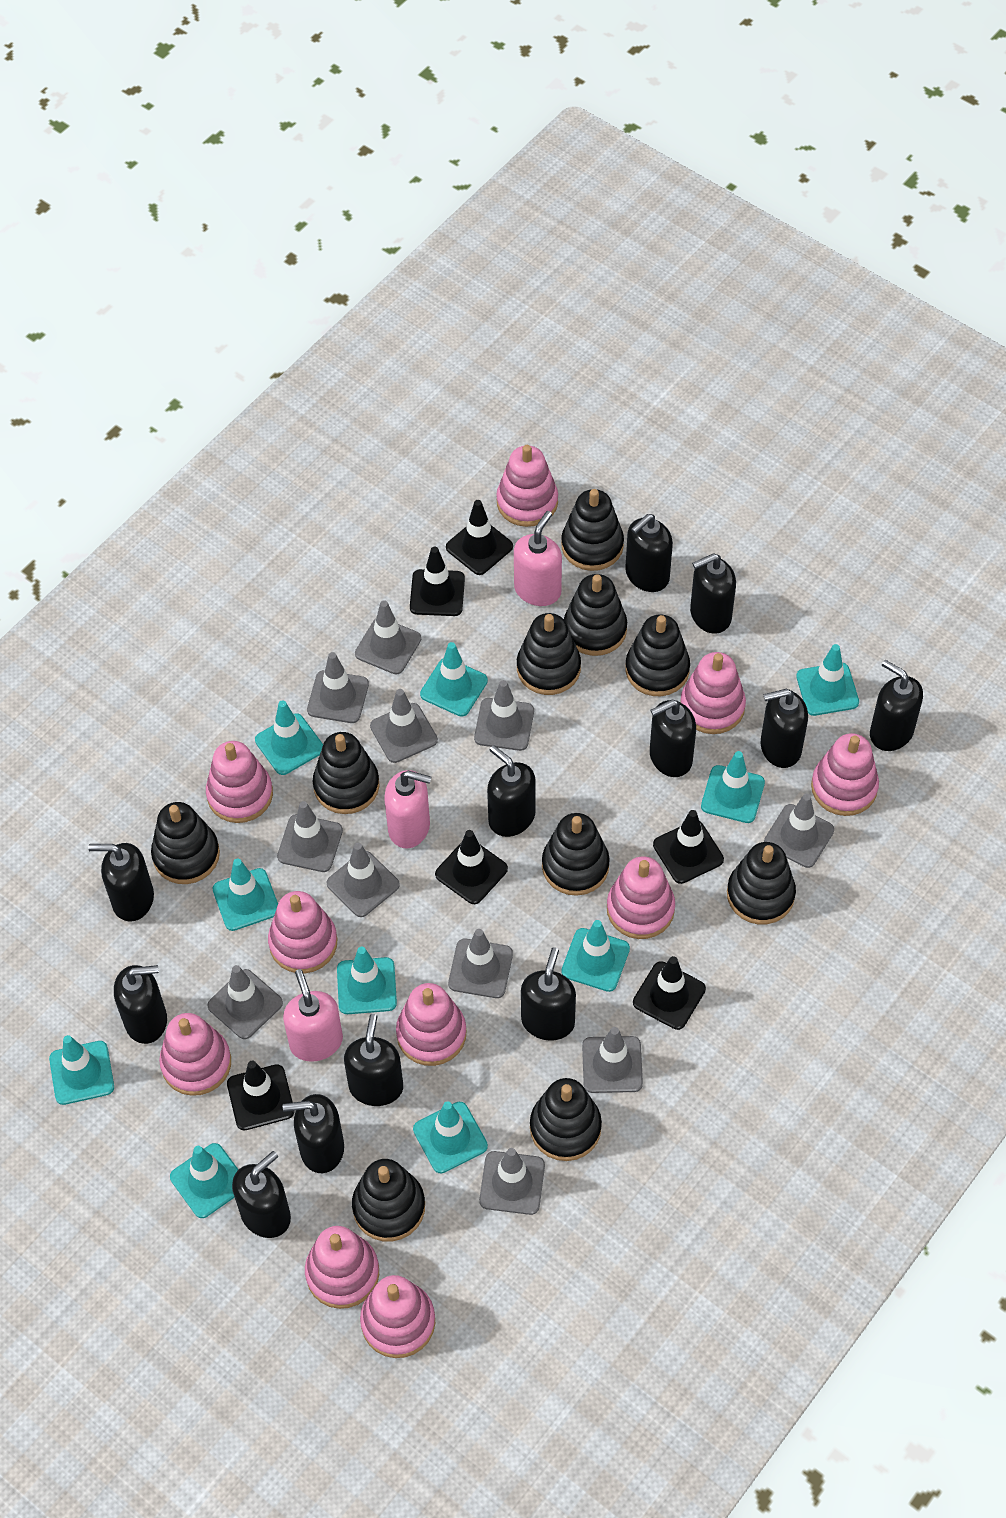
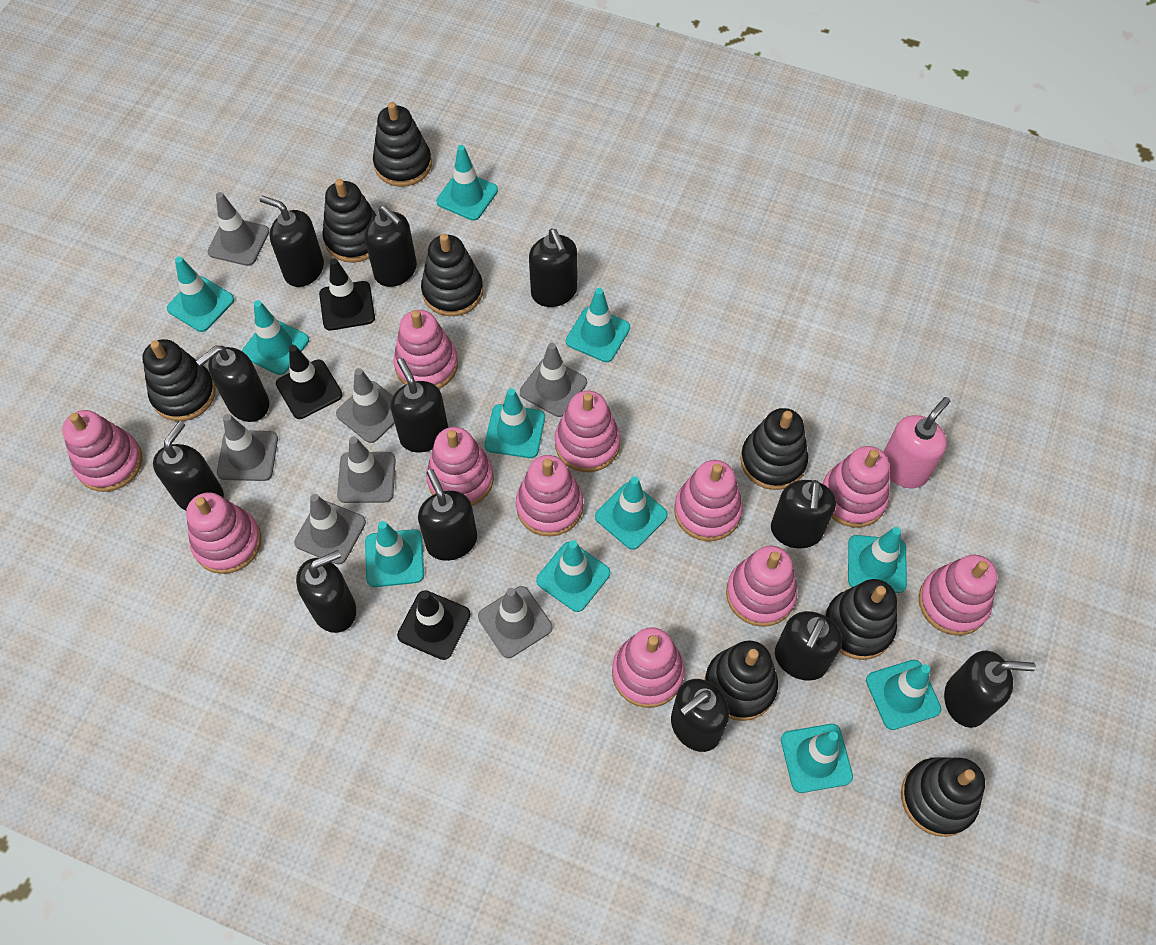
black stacking toy: 10 -> 8
black traffic cone: 6 -> 3
grey traffic cone: 11 -> 7
pink soap dispenser: 3 -> 1
pink stacking toy: 10 -> 11
turquoise traffic cone: 10 -> 11

